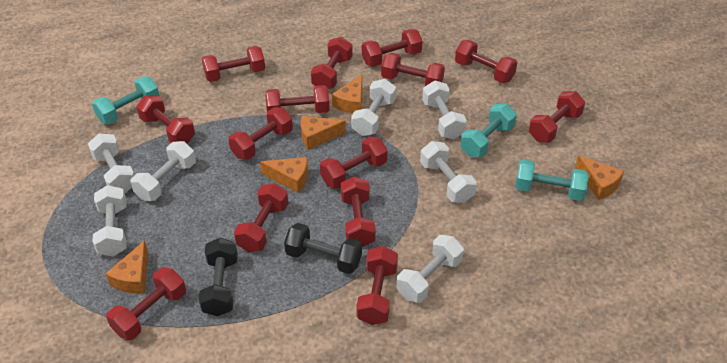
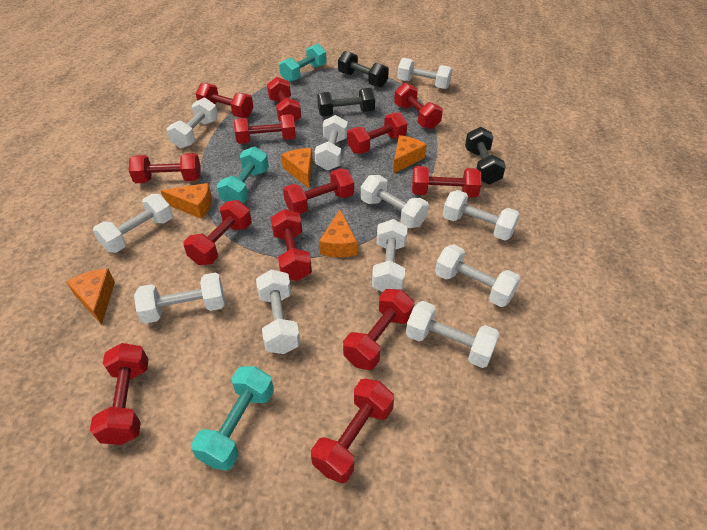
black dumbbell: 2 -> 3
red dumbbell: 14 -> 13
white dumbbell: 7 -> 11

